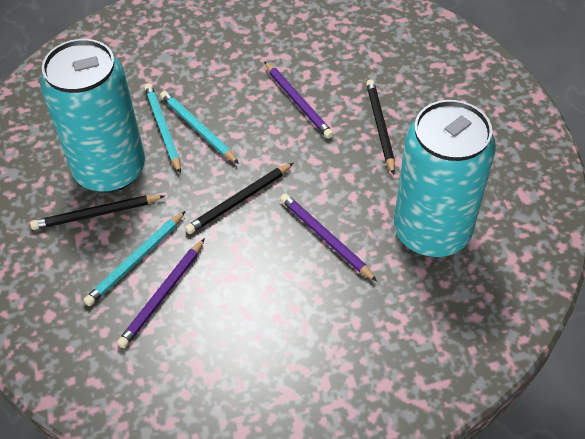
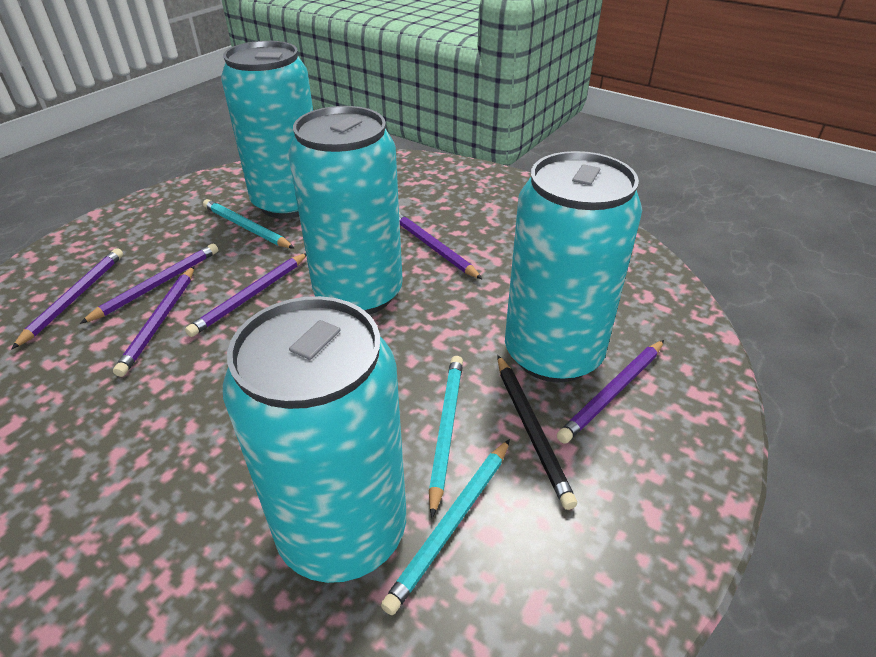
black pencil: 3 -> 1
purple pencil: 3 -> 6
turquoise can: 2 -> 4

